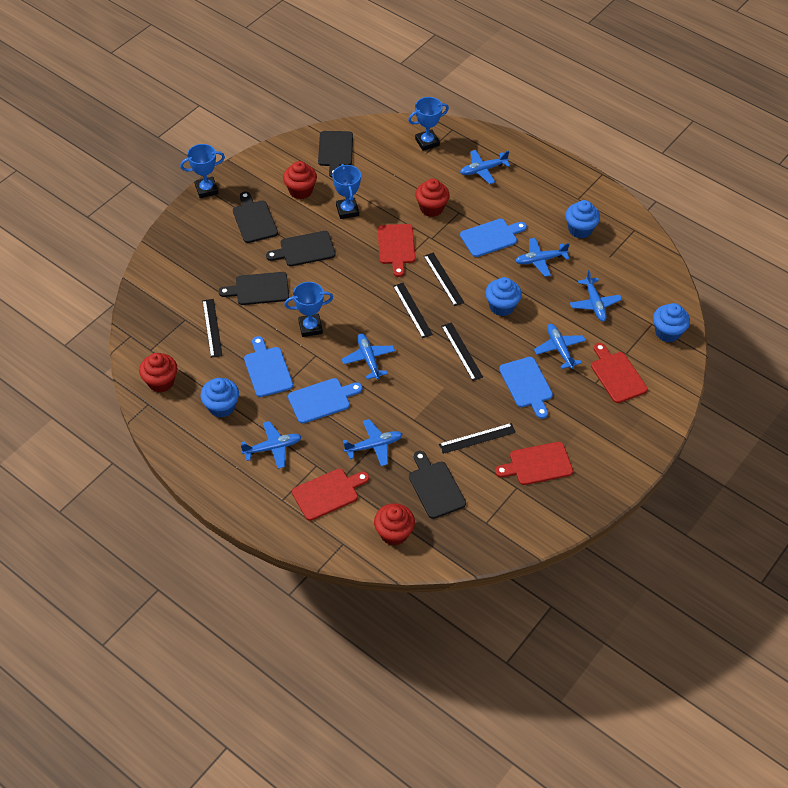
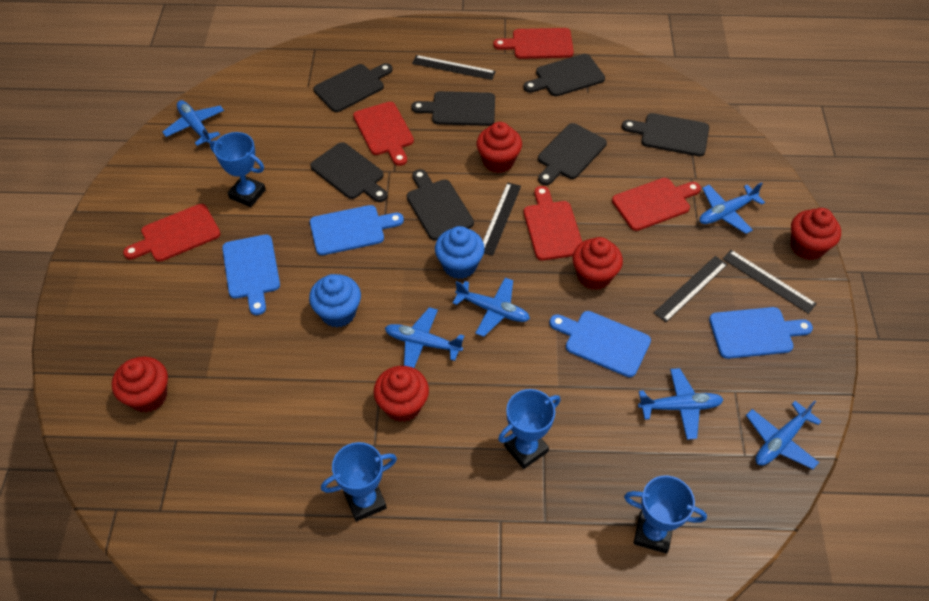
black cutting board: 5 -> 7
black ruler: 5 -> 4
blue cupcake: 4 -> 2
blue plane: 7 -> 6
red cupcake: 4 -> 5
red cutting board: 4 -> 5

